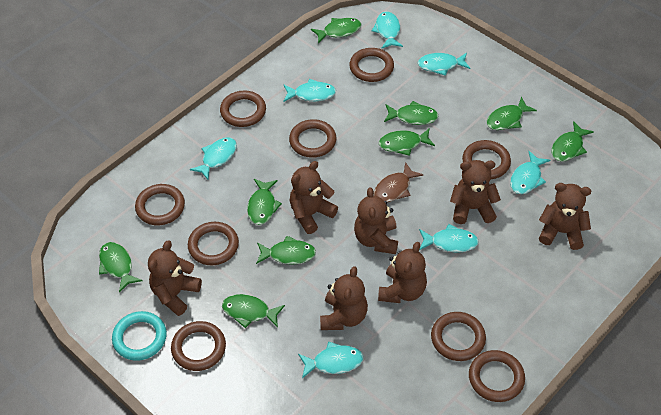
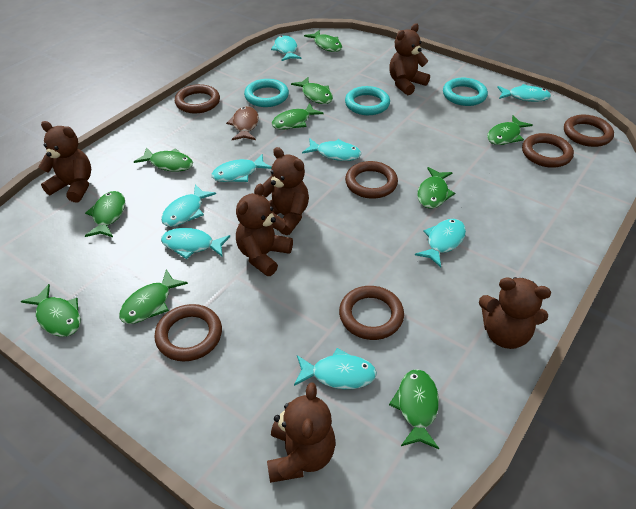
brown ring: 9 -> 6
brown teddy bear: 7 -> 6
green fish: 9 -> 10
turquoise fish: 7 -> 8
turquoise ring: 1 -> 3

